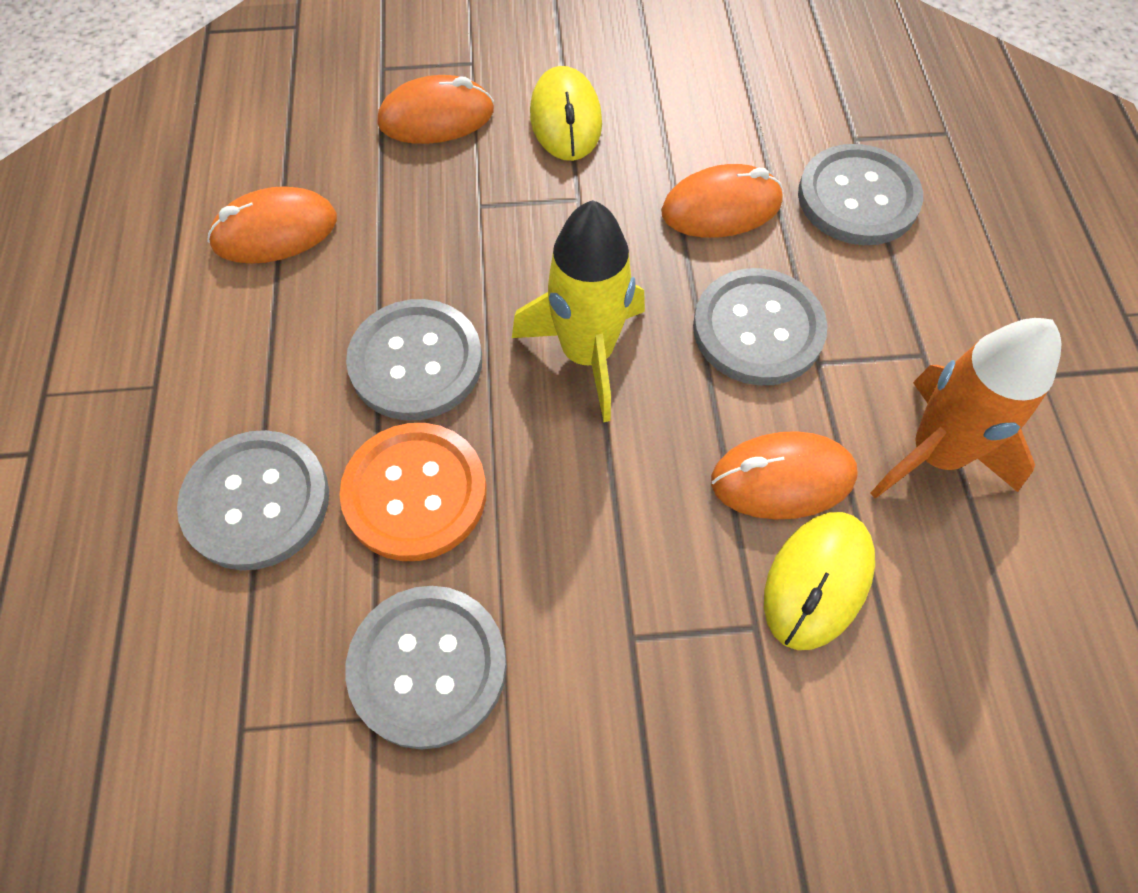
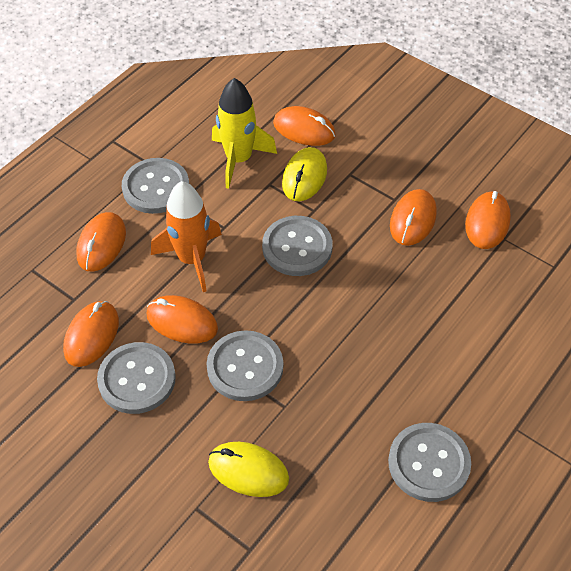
orange button: 1 -> 0
orange mouse: 4 -> 6

